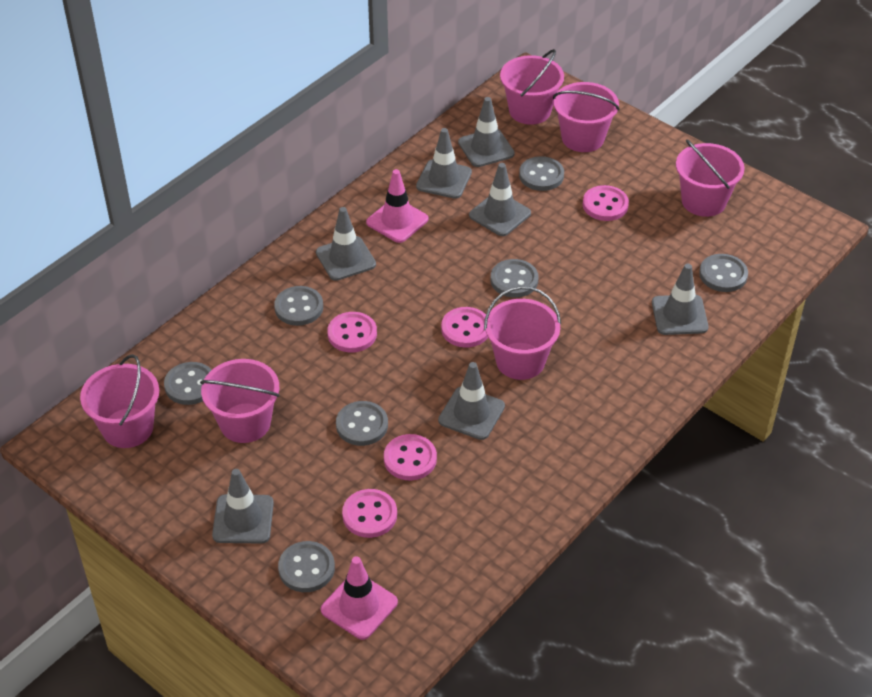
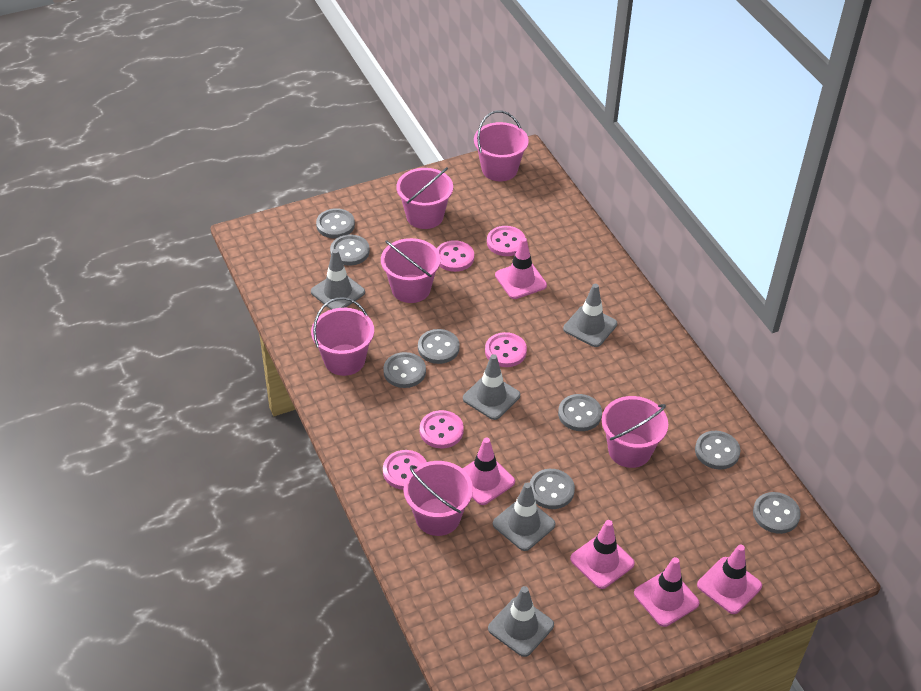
grey button: 7 -> 8
grey traffic cone: 7 -> 5
pink traffic cone: 2 -> 5

